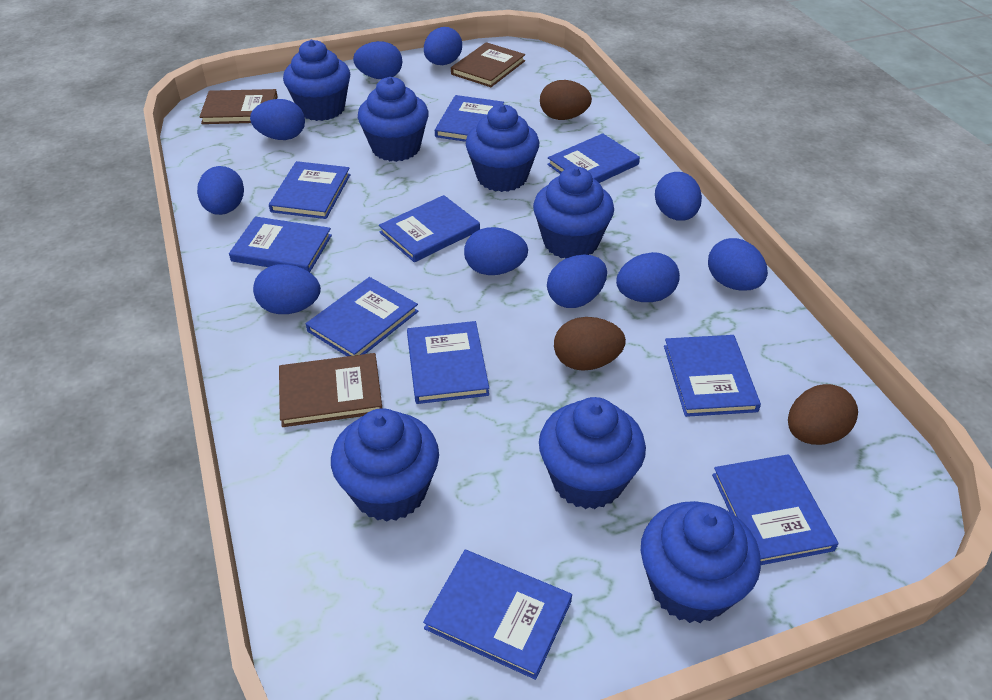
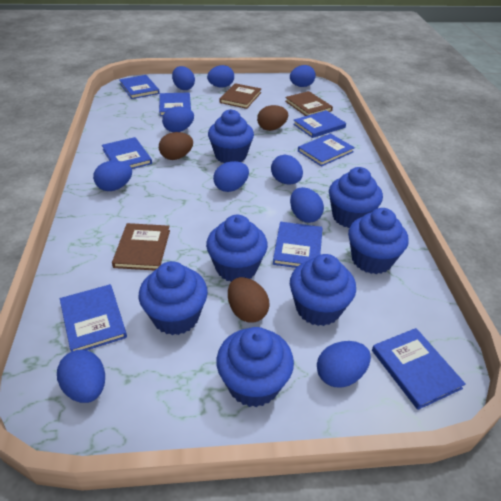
blue book: 10 -> 8

